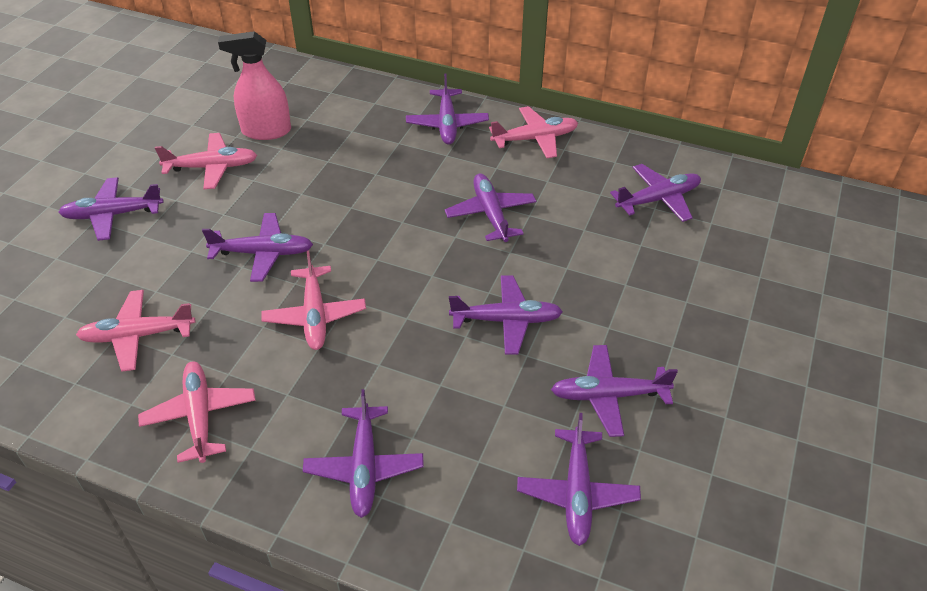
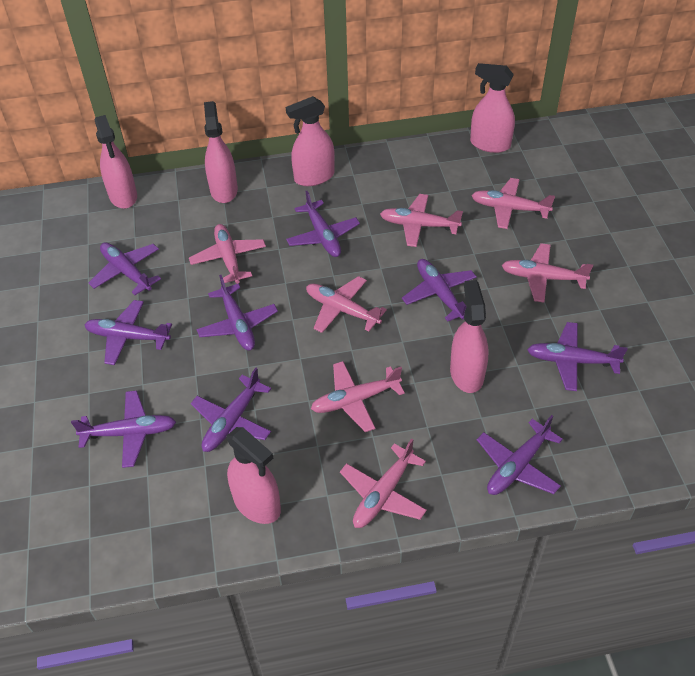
pink plane: 5 -> 7
pink spray bottle: 1 -> 6

